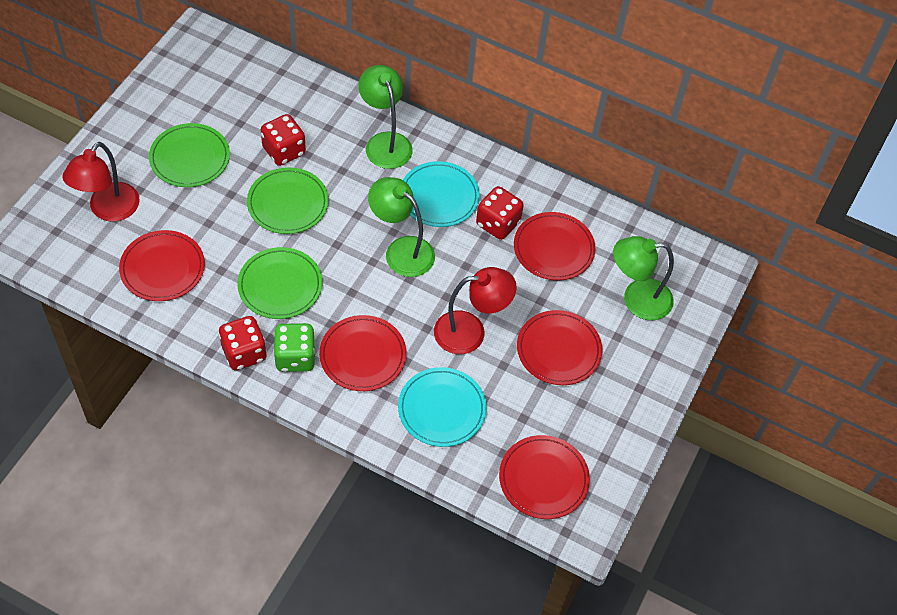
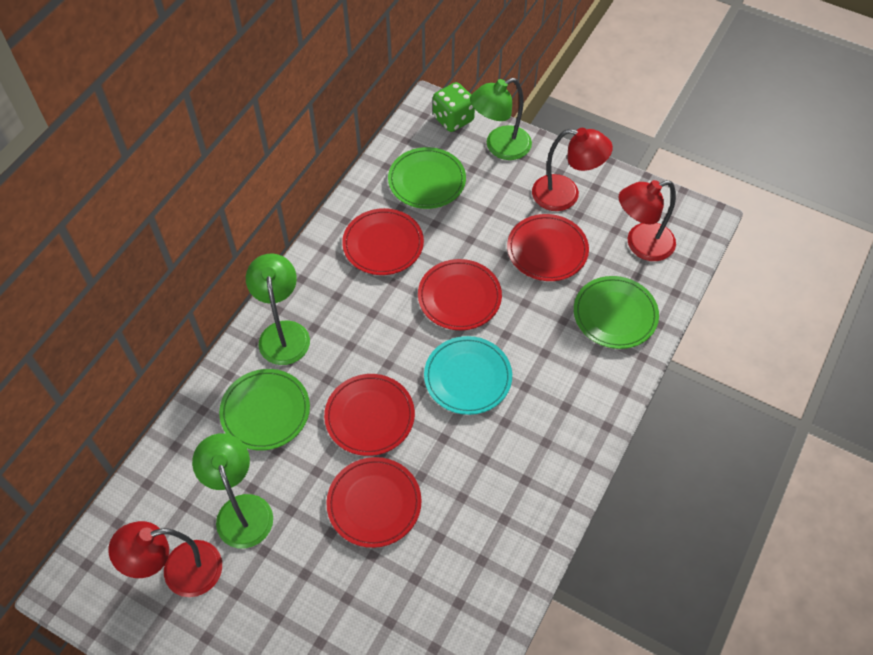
red dice: 3 -> 0
red lamp: 2 -> 3
turquoise plate: 2 -> 1

